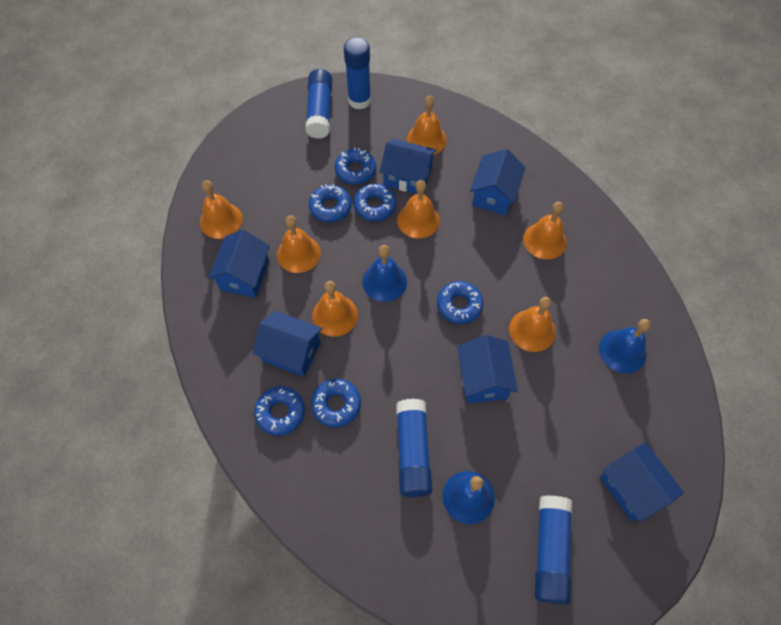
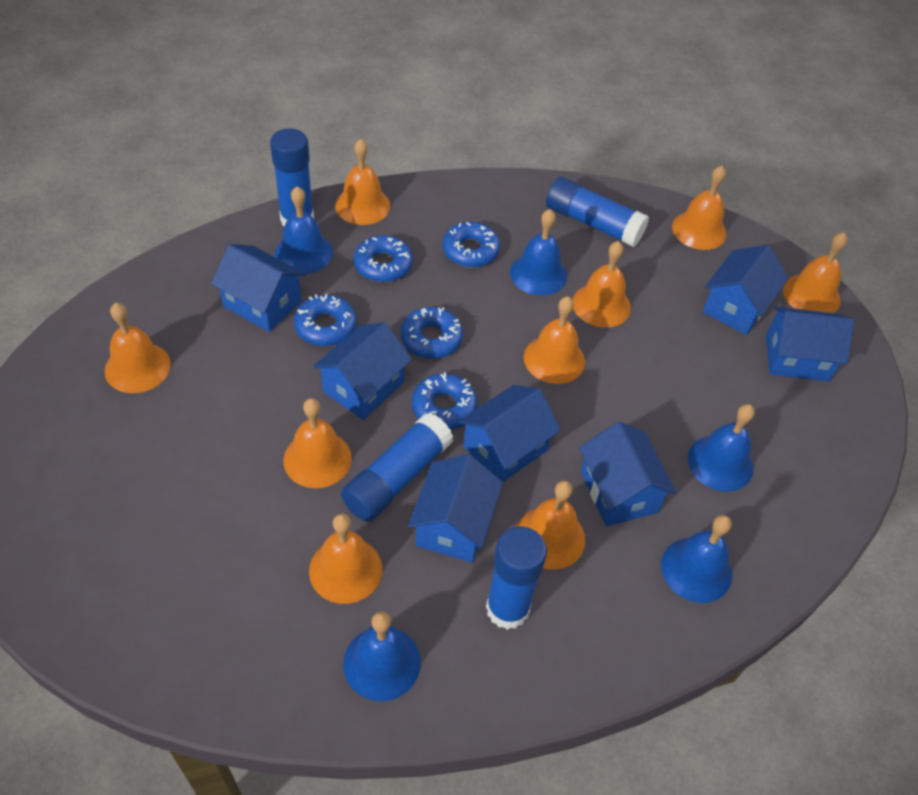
blue bell: 3 -> 5
blue donut: 6 -> 5
blue house: 6 -> 7
orange bell: 7 -> 9

